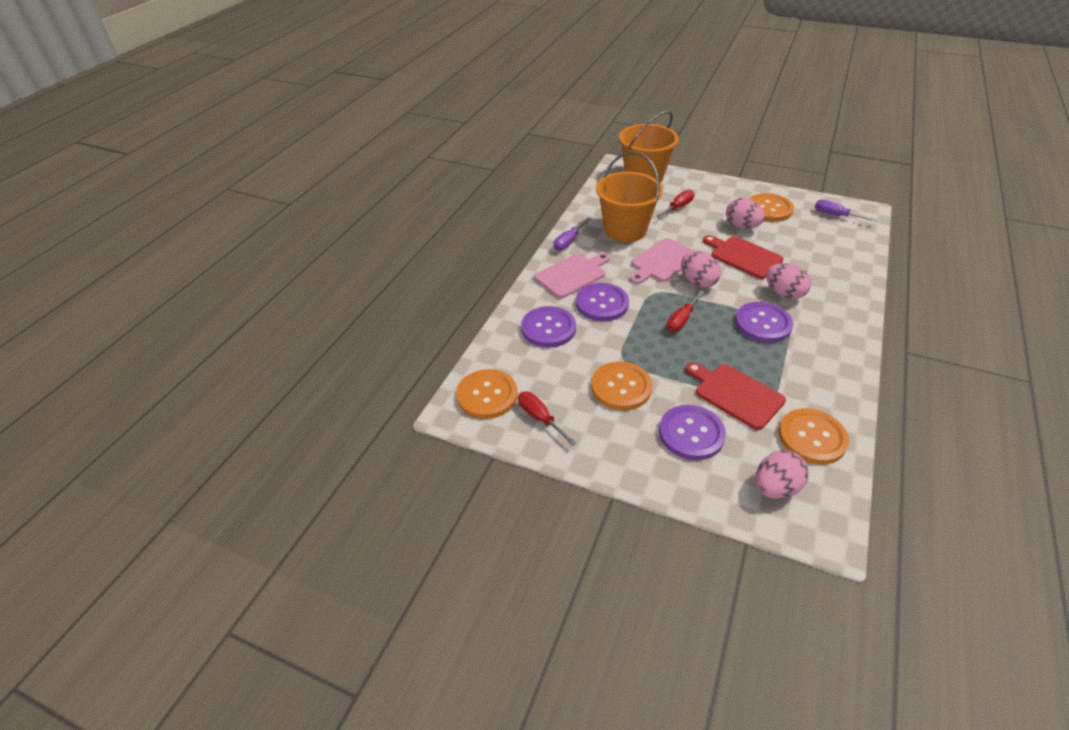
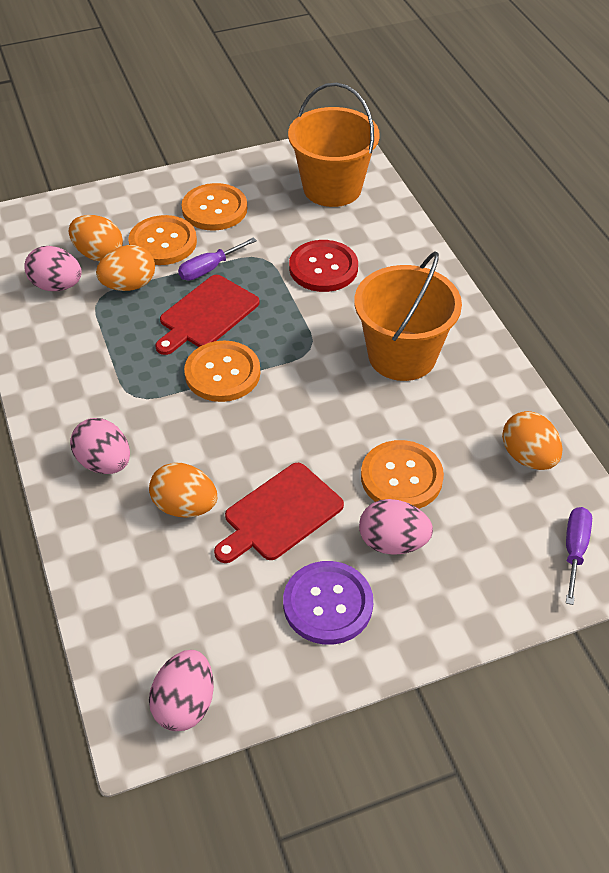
orange egg: 0 -> 4
pink cutting board: 2 -> 0
purple button: 4 -> 1
red button: 0 -> 1
red screwdriver: 3 -> 0

